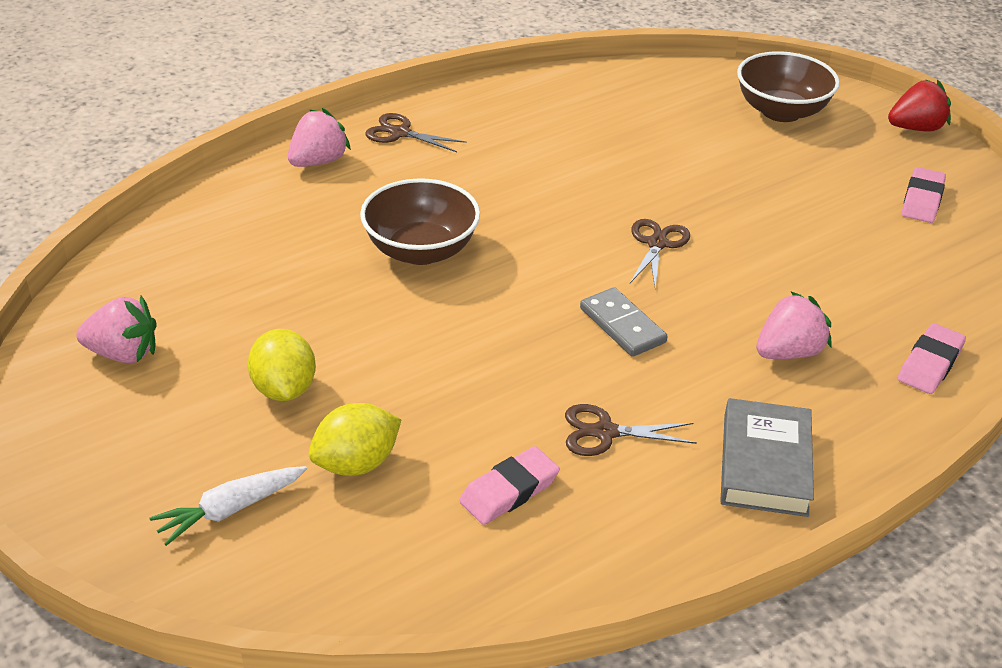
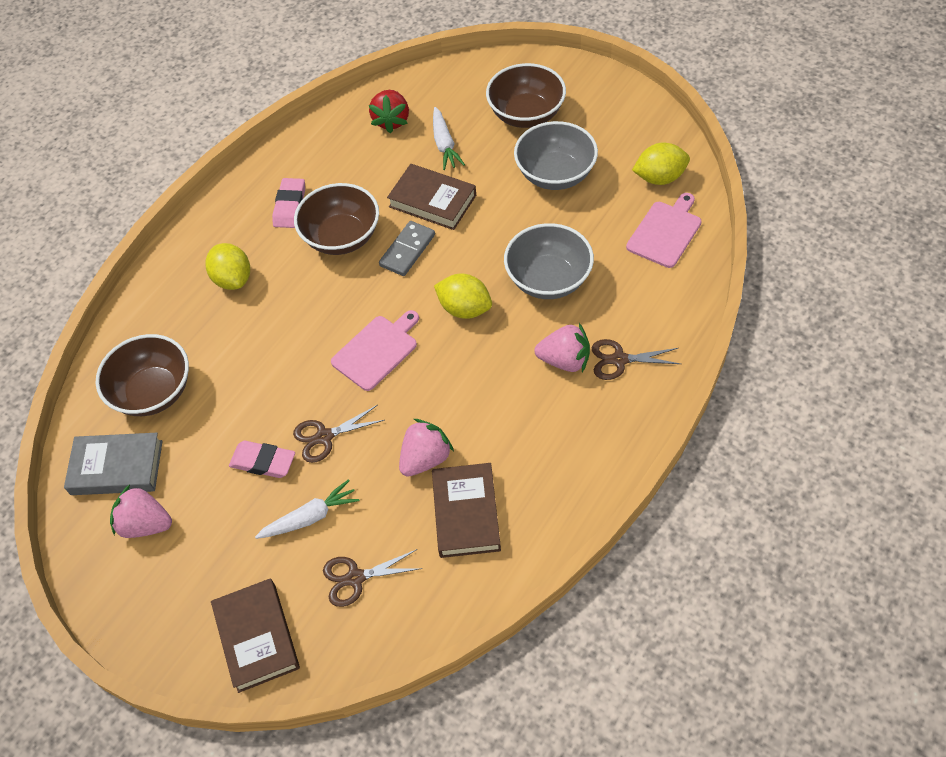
brown book: 0 -> 3
brown bowl: 2 -> 3
grey bowl: 0 -> 2
pink cutting board: 0 -> 2
pink eraser: 3 -> 2
white carrot: 1 -> 2
yellow lemon: 2 -> 3

